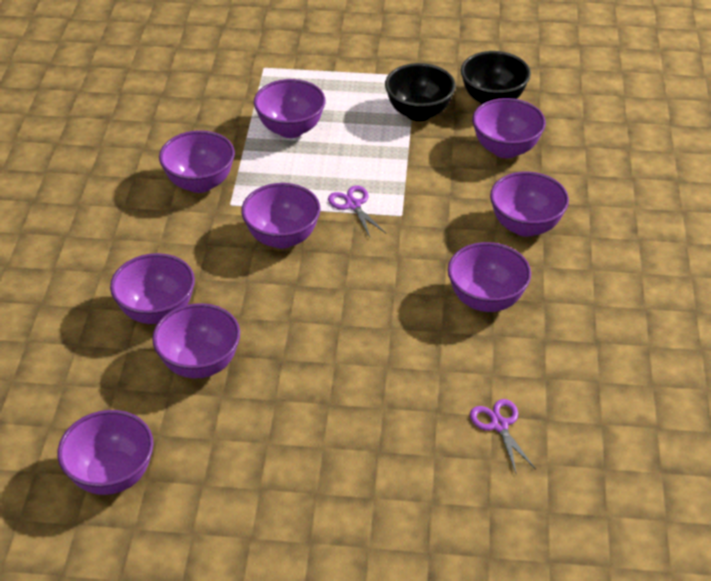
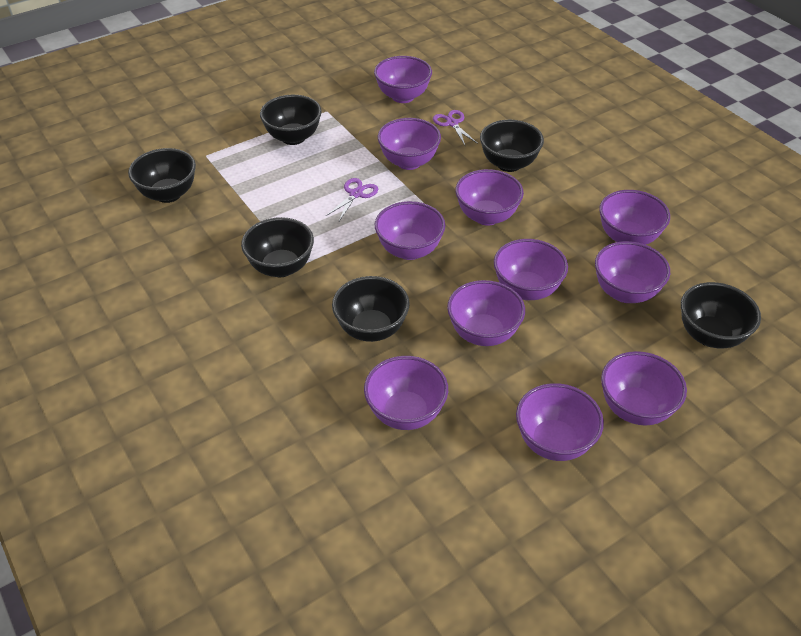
black bowl: 2 -> 6
purple bowl: 9 -> 11

